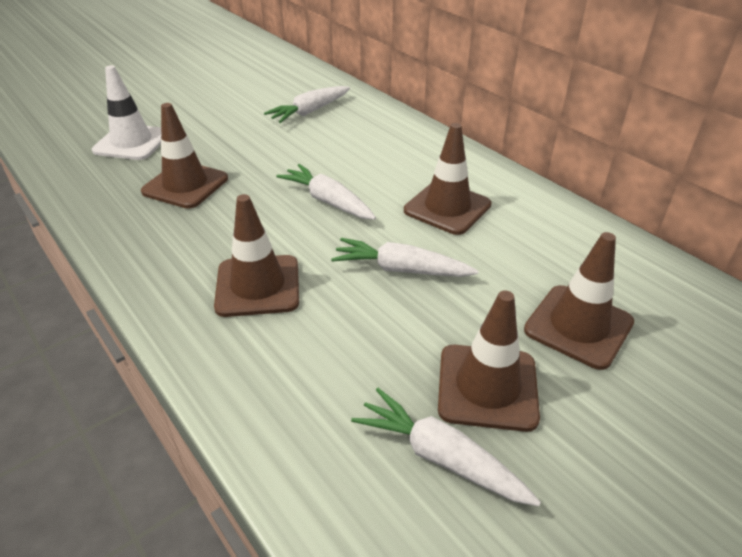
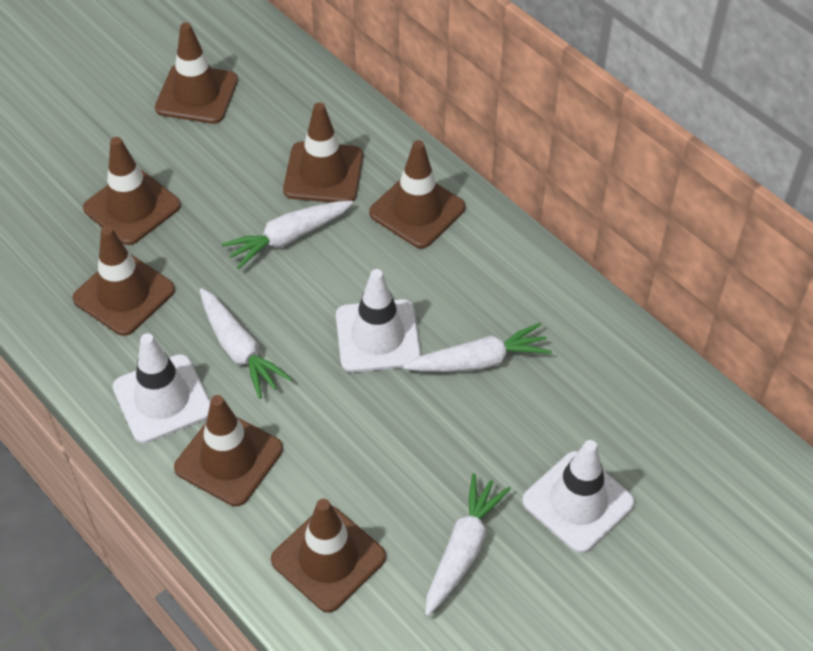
brown traffic cone: 5 -> 7
white traffic cone: 1 -> 3

